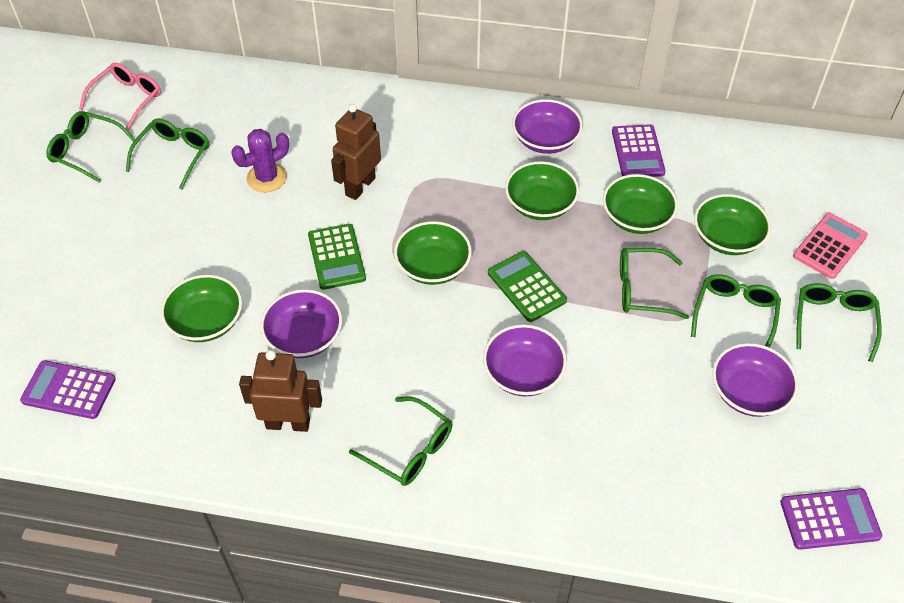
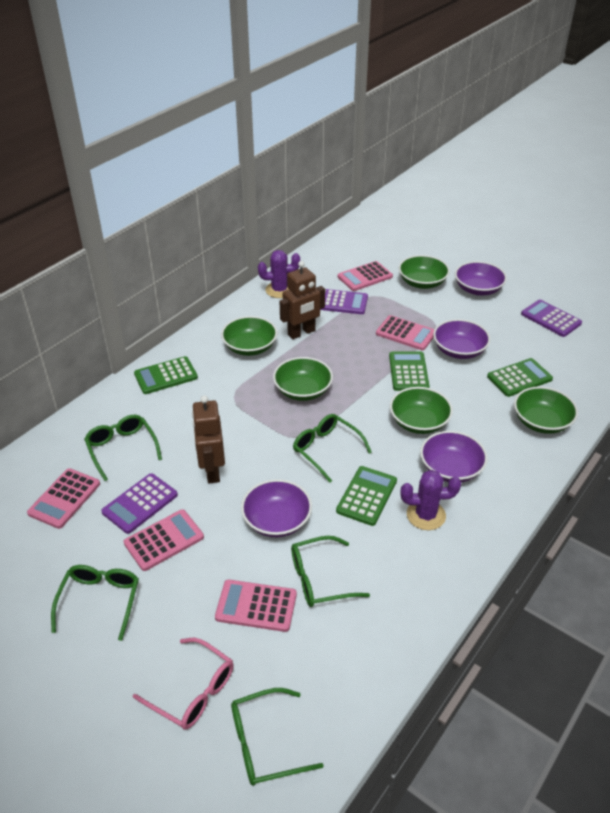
green calculator: 2 -> 4
green glasses: 6 -> 5
pink calculator: 1 -> 5
purple cactus: 1 -> 2

